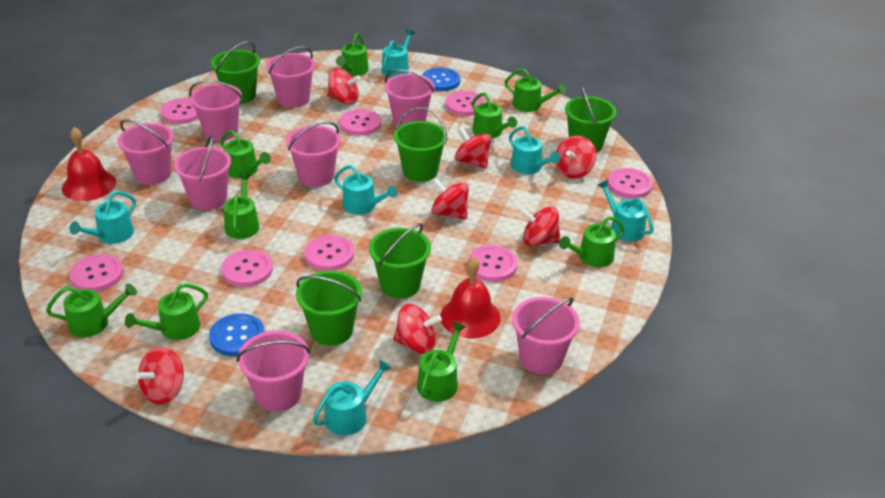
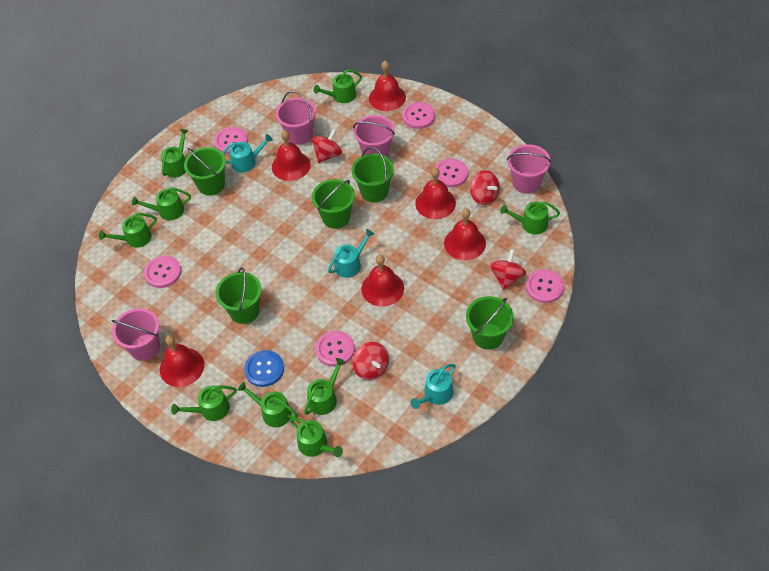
blue button: 2 -> 1
pink bucket: 8 -> 4
pink button: 8 -> 6
red bell: 2 -> 6
red spinning top: 7 -> 4
turquoise watering can: 6 -> 3

